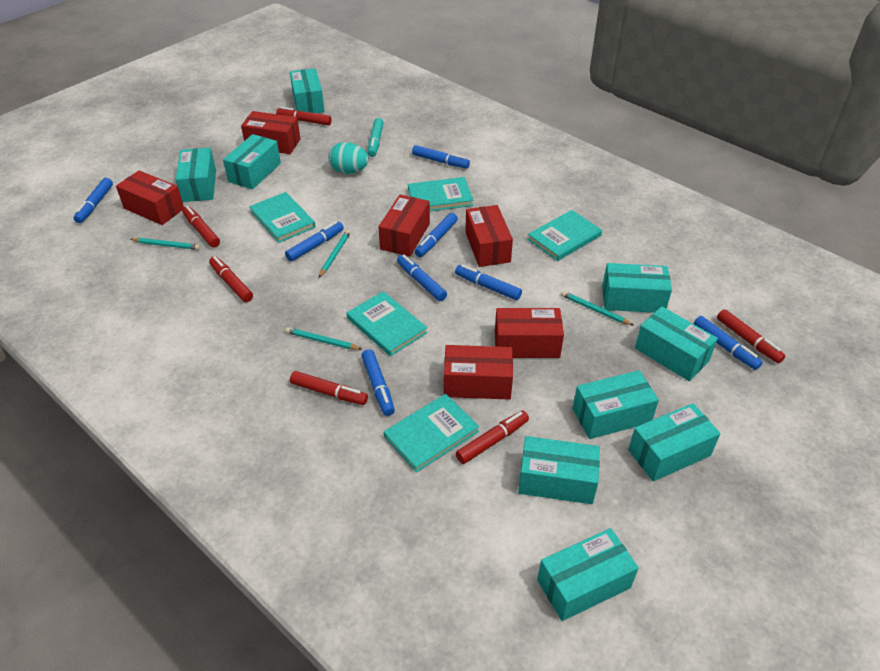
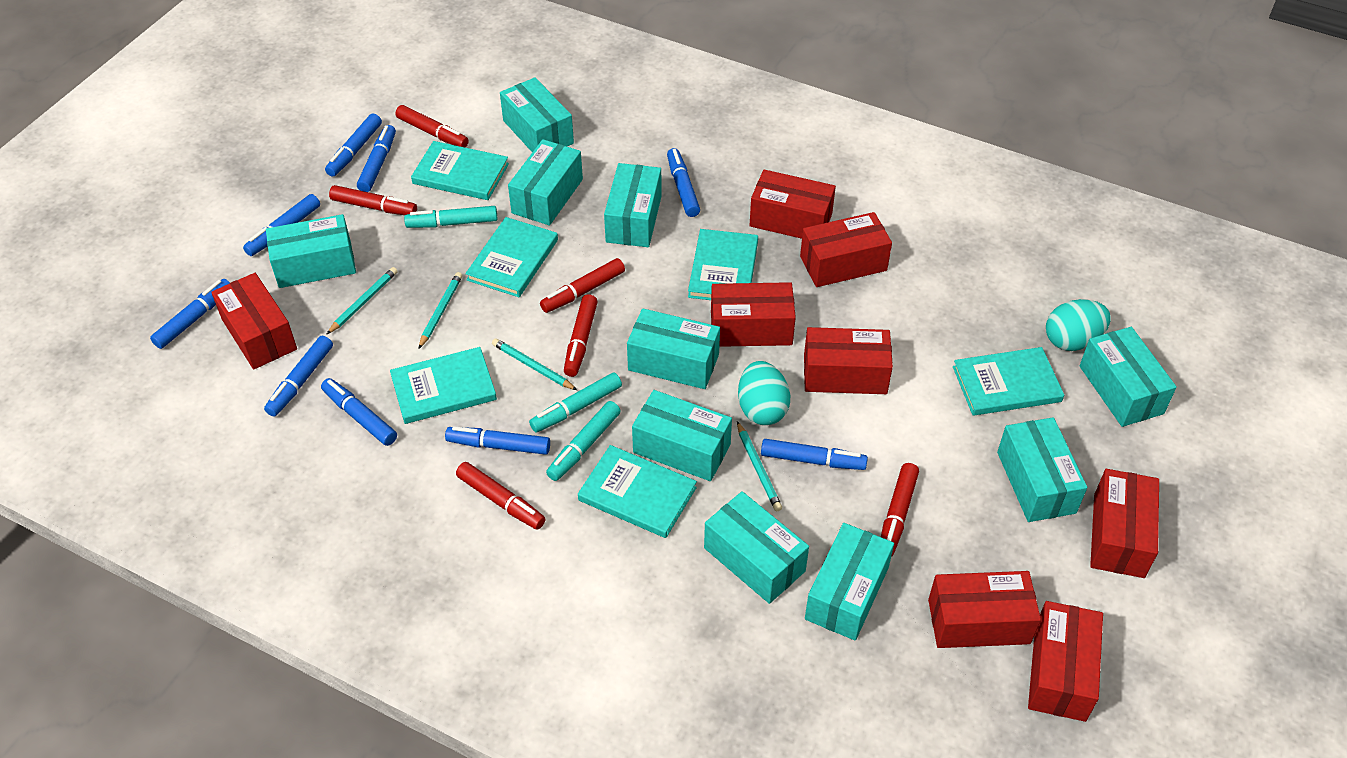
blue marker: 8 -> 9
red box: 6 -> 8
turquoise book: 5 -> 6
turquoise box: 9 -> 10
turquoise egg: 1 -> 2
turquoise marker: 1 -> 3

